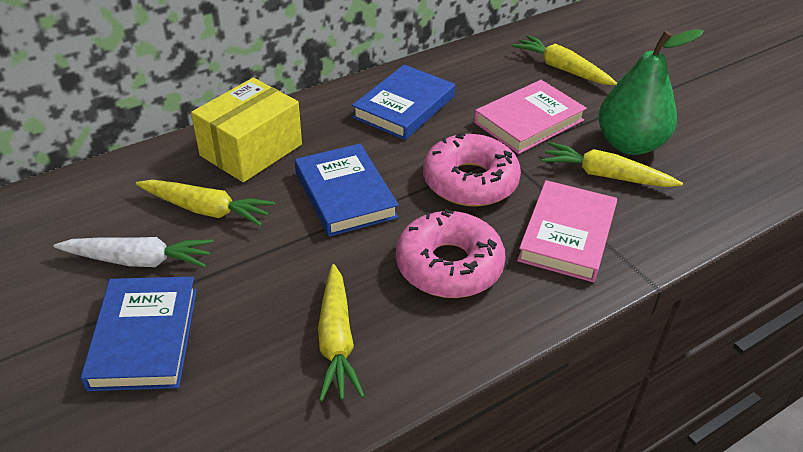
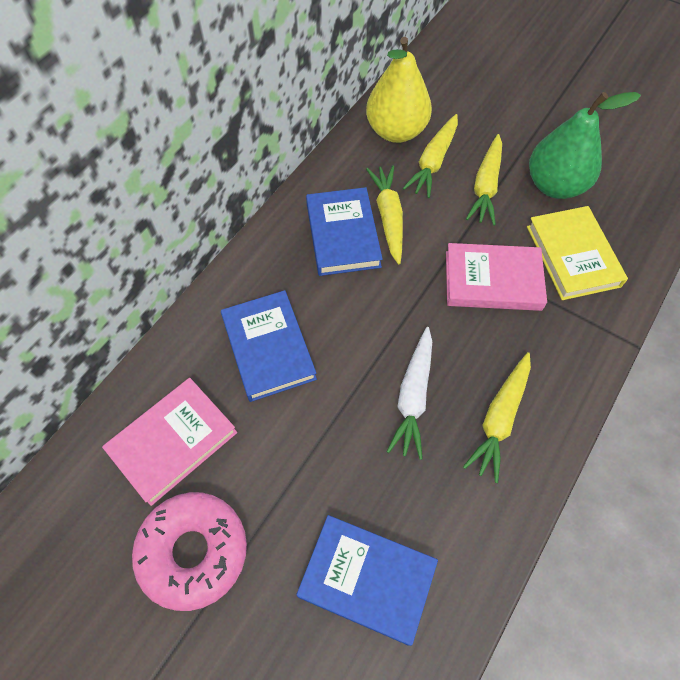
pink donut: 2 -> 1
yellow book: 0 -> 1
yellow box: 1 -> 0
yellow pear: 0 -> 1

